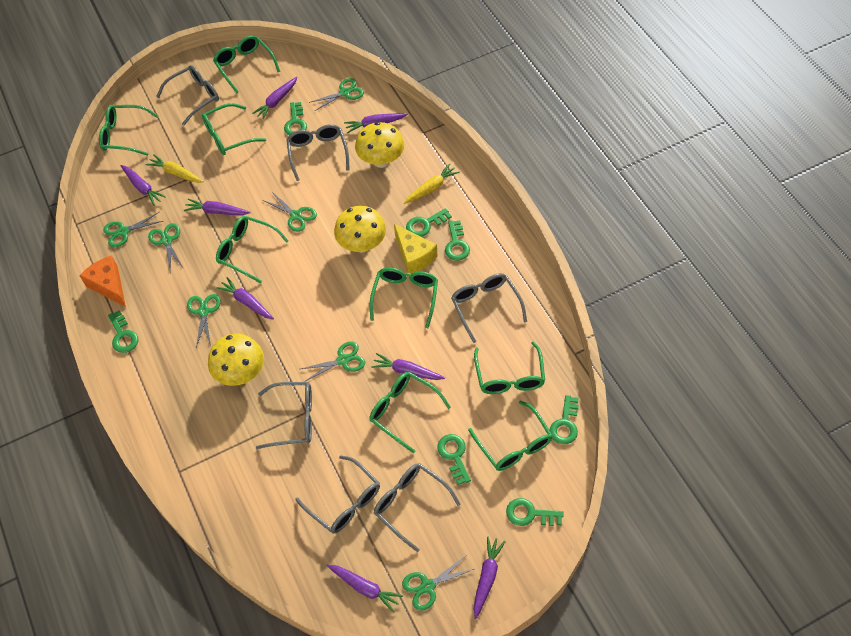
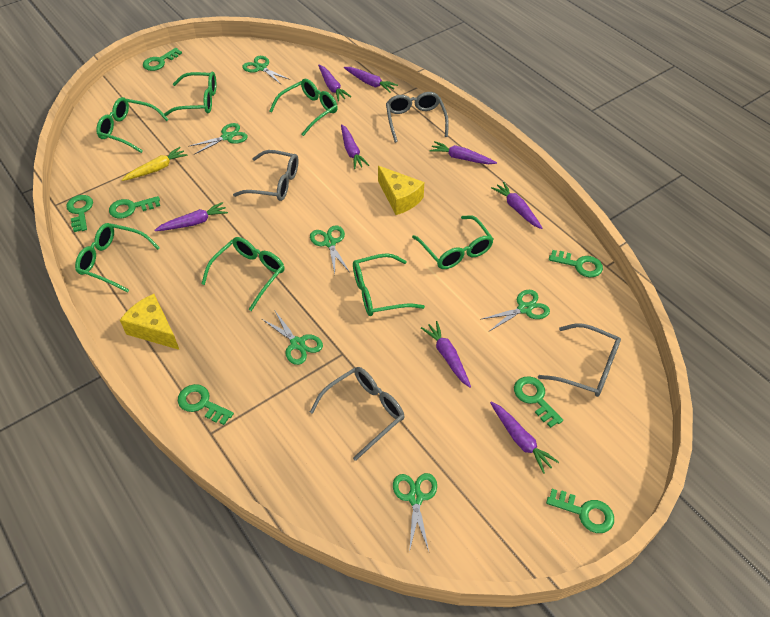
green glasses: 8 -> 7
green scissors: 7 -> 6
grey glasses: 6 -> 4
orange cheese: 1 -> 0
yellow carrot: 2 -> 1
yellow cheese: 1 -> 2
yellow mushroom: 3 -> 0

